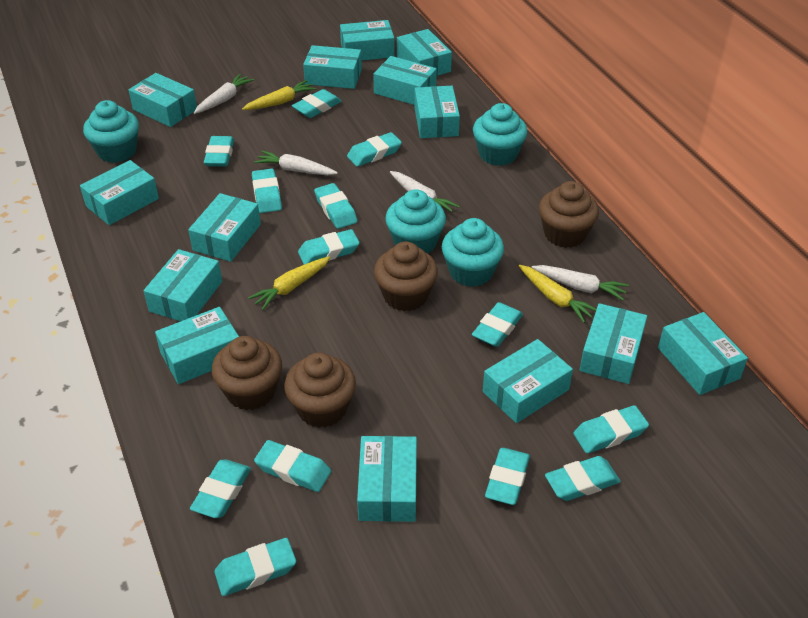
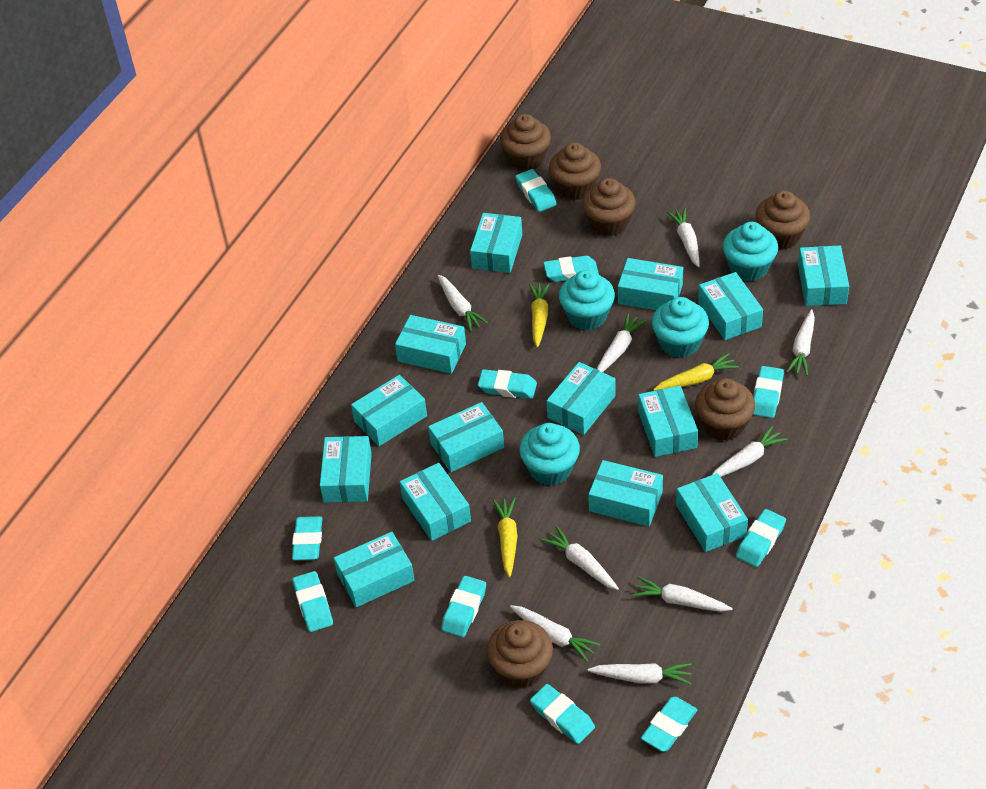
brown cupcake: 4 -> 6
turquoise eraser: 13 -> 10
white carrot: 4 -> 9

